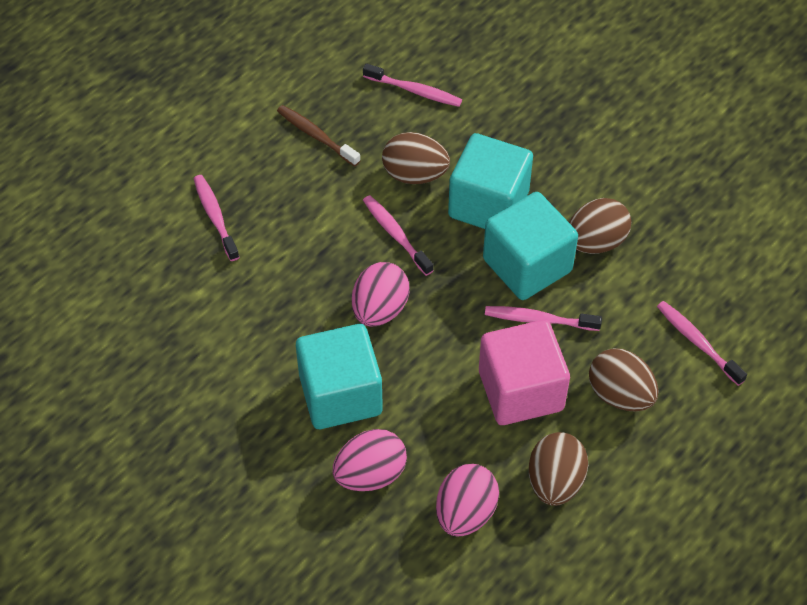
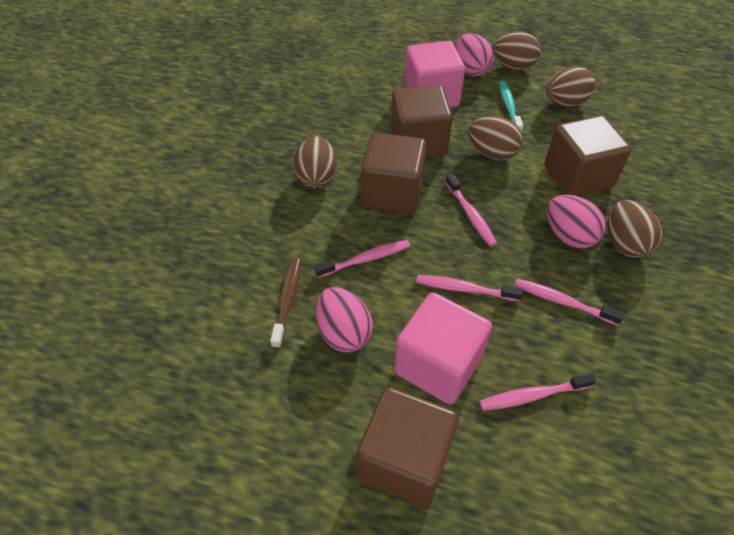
brown cube: 0 -> 4
brown egg: 4 -> 5
pink cube: 1 -> 2
turquoise cube: 3 -> 0
turquoise toothbrush: 0 -> 1

